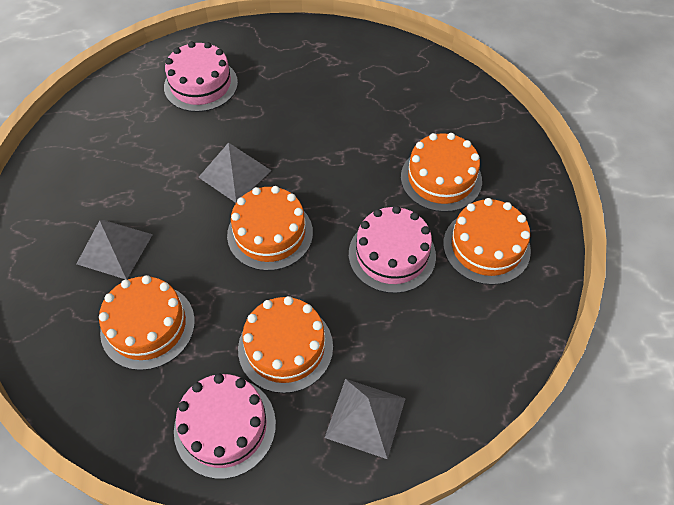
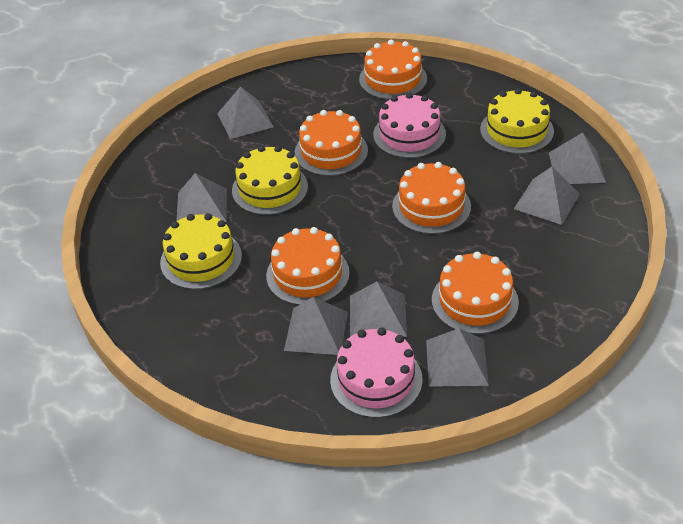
grey pyramid: 3 -> 7
pink cake: 3 -> 2
yellow cake: 0 -> 3

